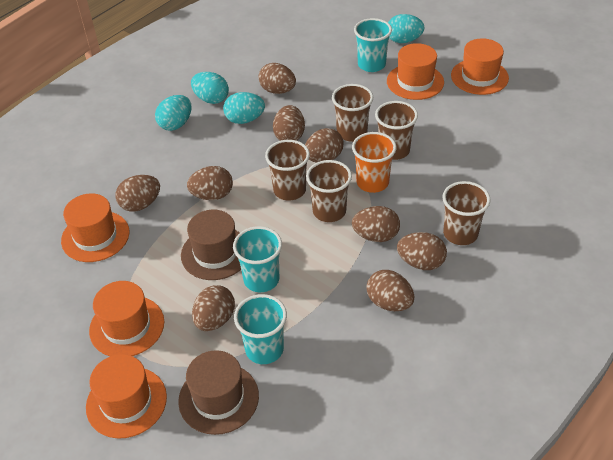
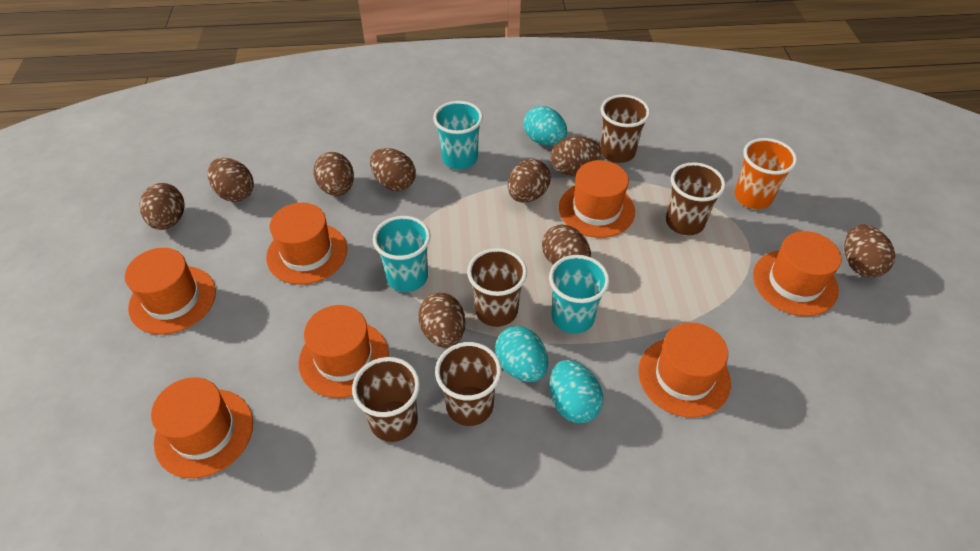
brown hat: 2 -> 0
orange hat: 5 -> 7
turquoise egg: 4 -> 3

